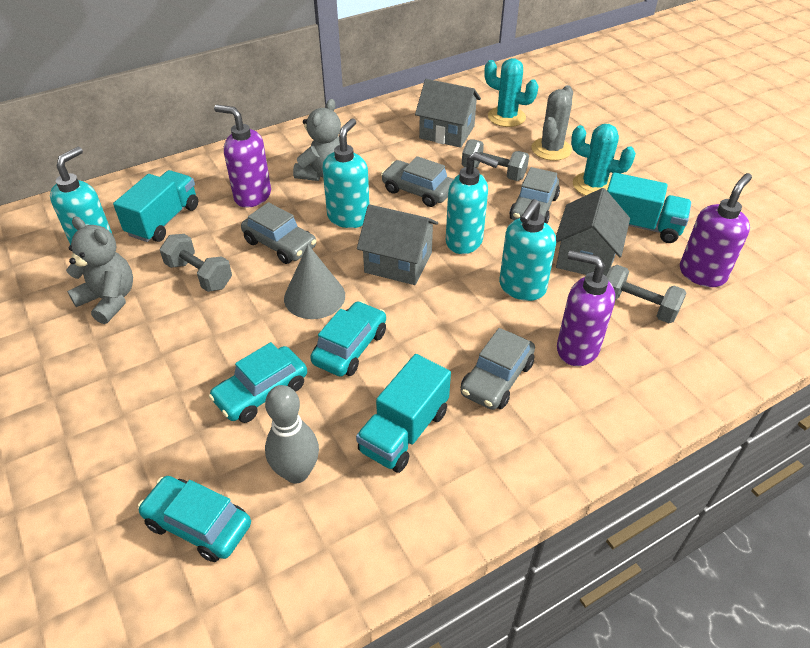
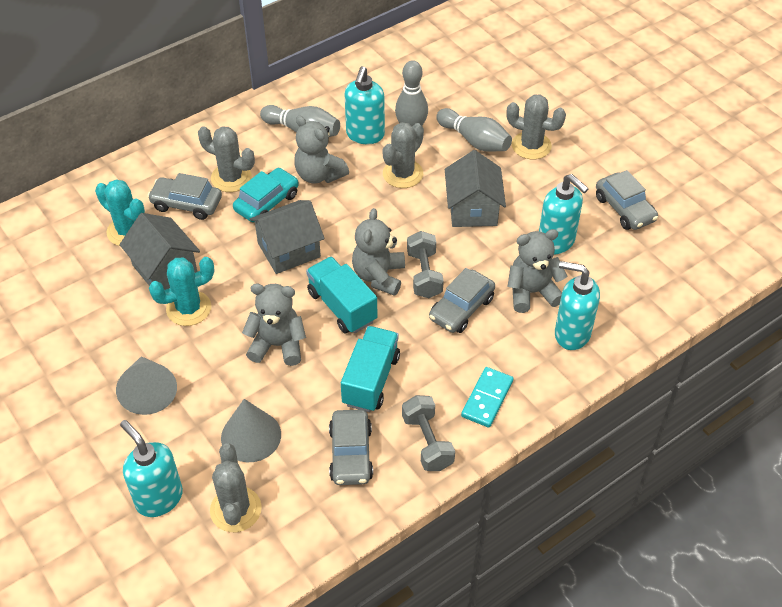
grey bowling pin: 1 -> 3
grey cactus: 1 -> 4
grey cone: 1 -> 2
grey dumbbell: 3 -> 2
grey teddy bear: 2 -> 4
purple soap dispenser: 3 -> 0
turquoise car: 3 -> 1
turquoise domino: 0 -> 1
turquoise truck: 3 -> 2

